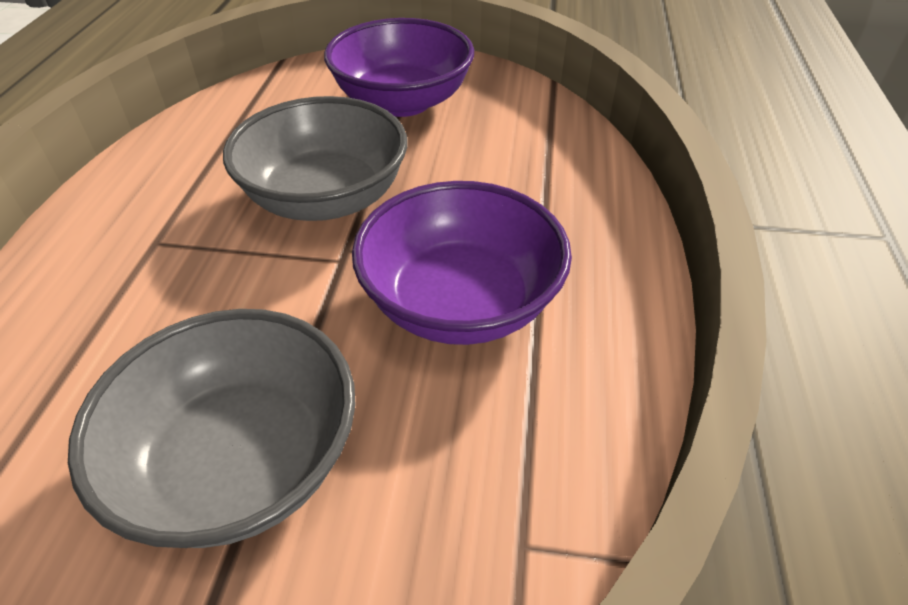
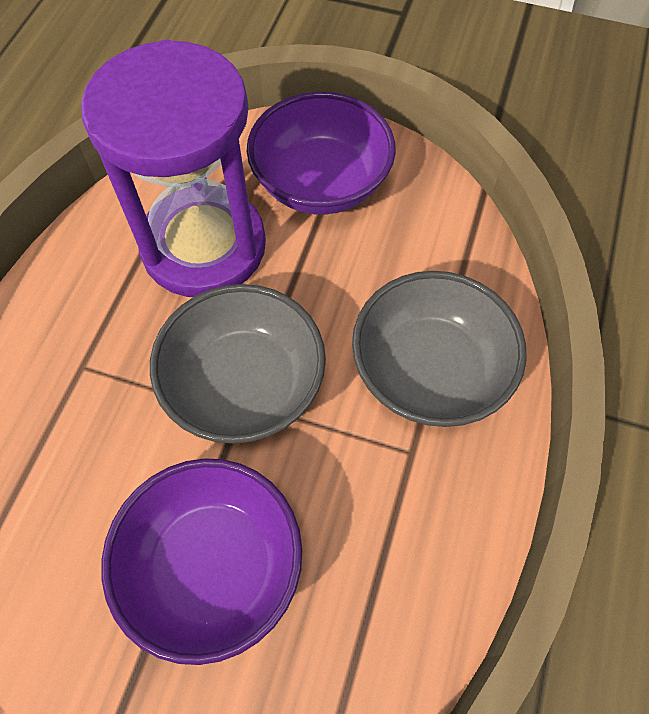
purple hourglass: 0 -> 1

